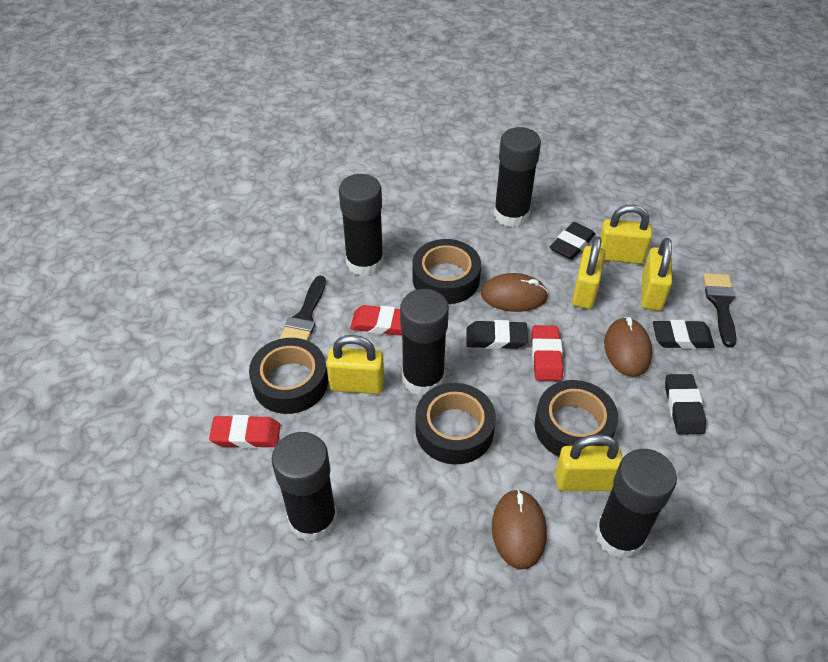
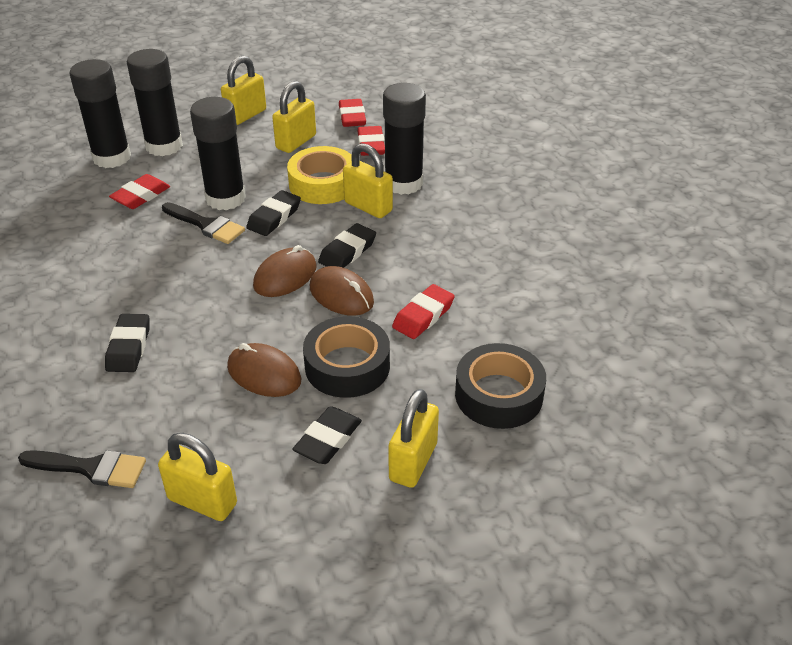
black glue stick: 5 -> 4
black tape: 4 -> 2
red eraser: 3 -> 4
yellow tape: 0 -> 1

